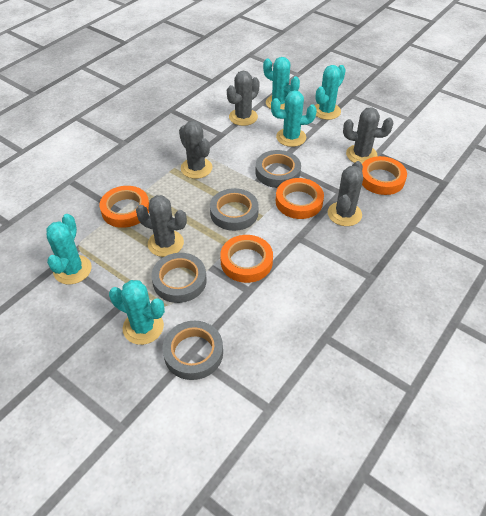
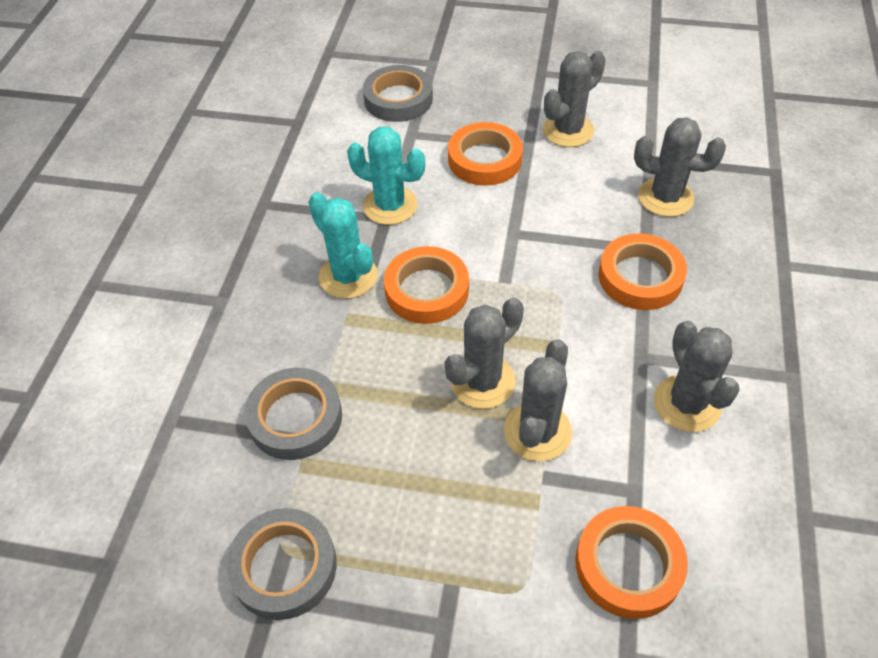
grey tape: 4 -> 3
turquoise cactus: 5 -> 2

